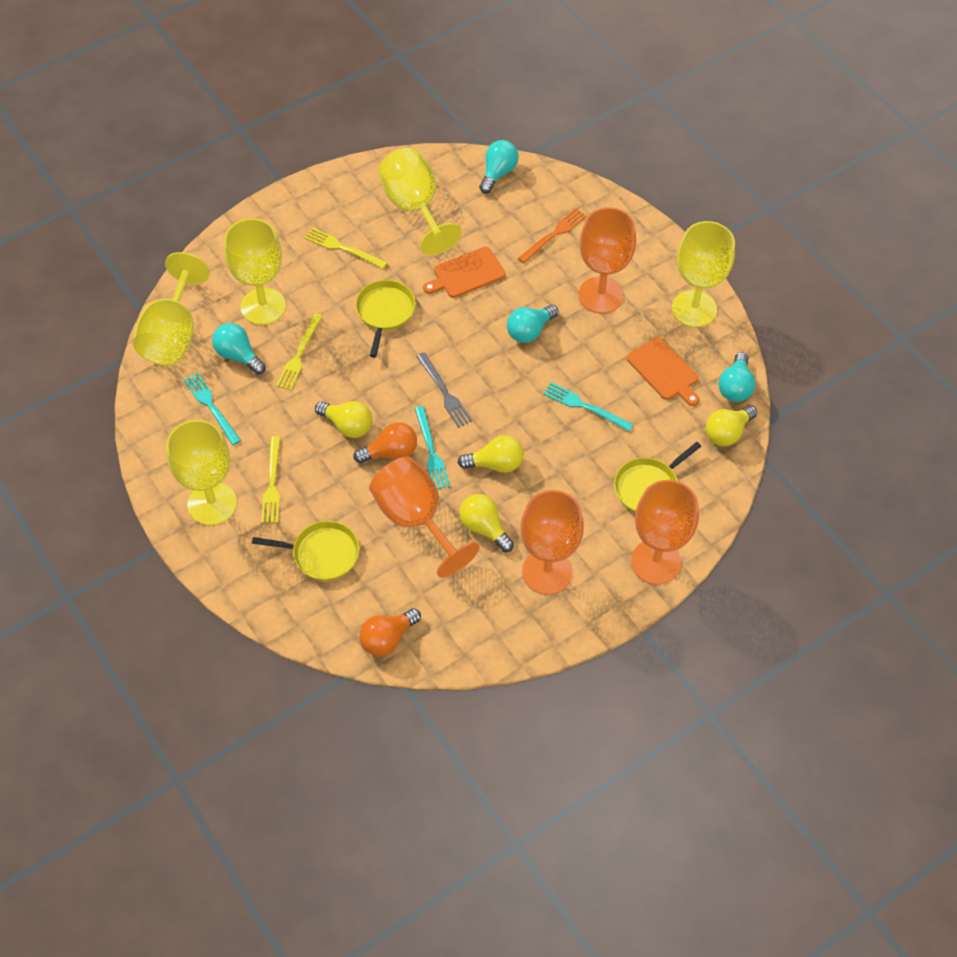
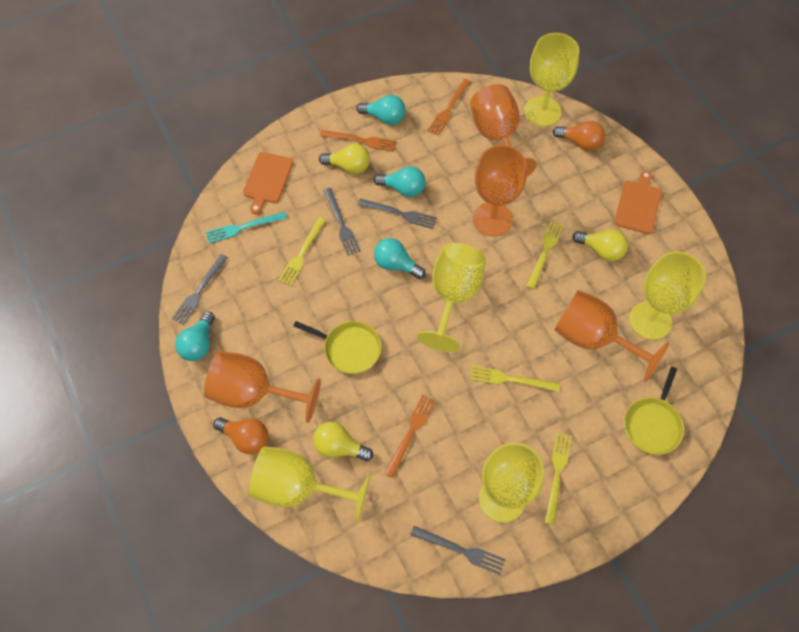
grey fork: 1 -> 4
orange fork: 1 -> 3
turquoise fork: 3 -> 1
yellow fork: 3 -> 4
yellow light bulb: 4 -> 3
yellow pan: 3 -> 2

